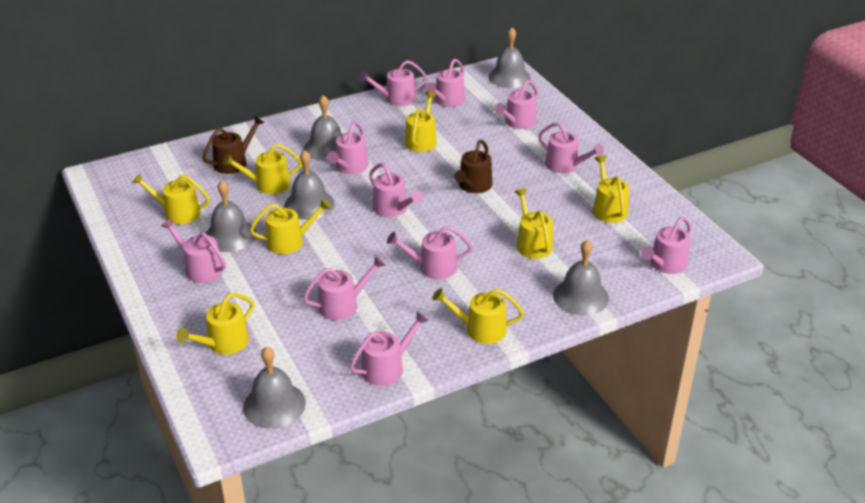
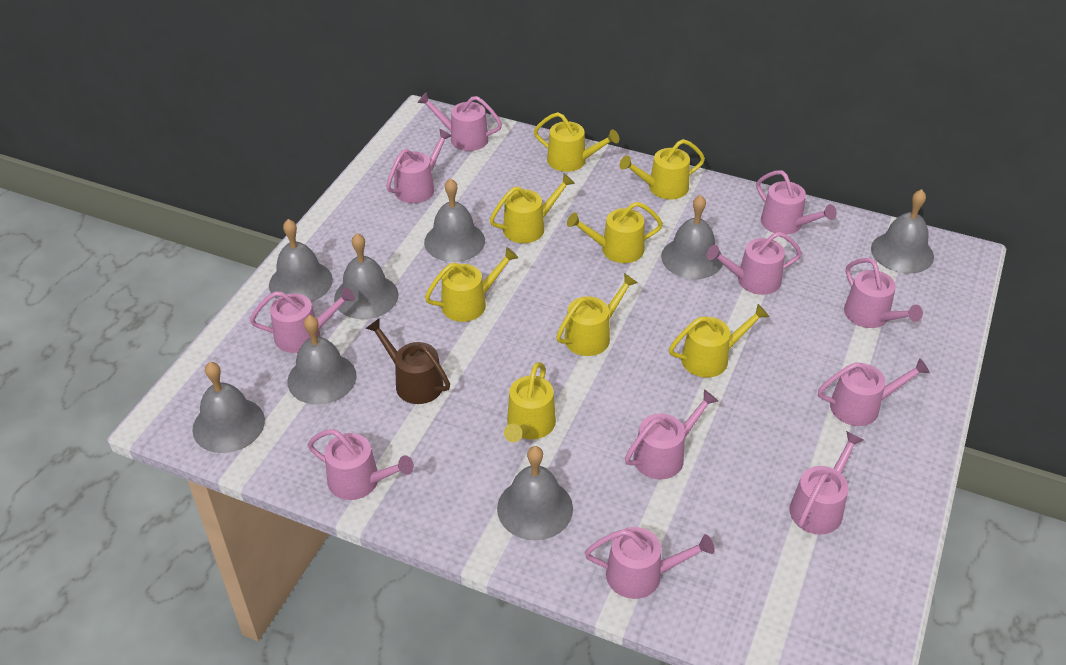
brown watering can: 2 -> 1
grey bell: 6 -> 8

